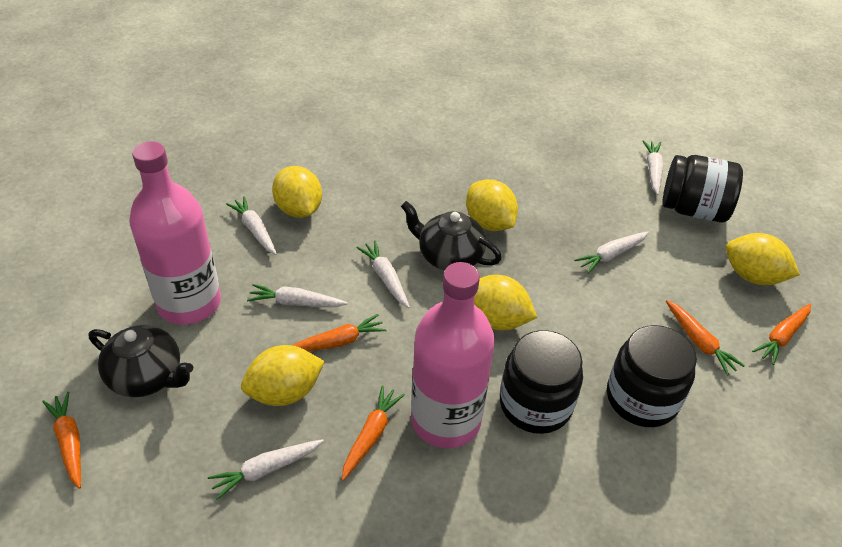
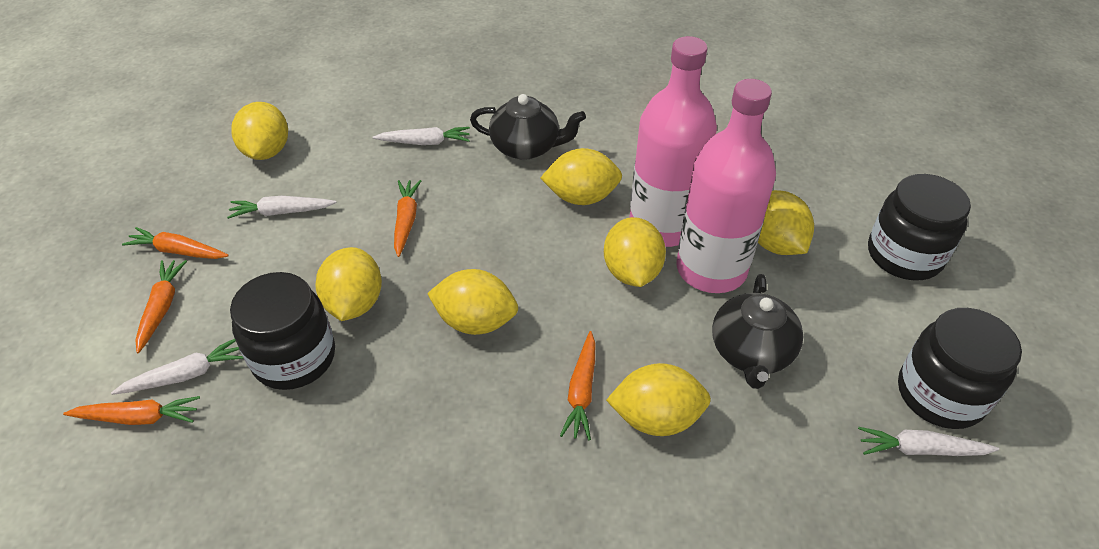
white carrot: 6 -> 4
yellow lemon: 5 -> 7

